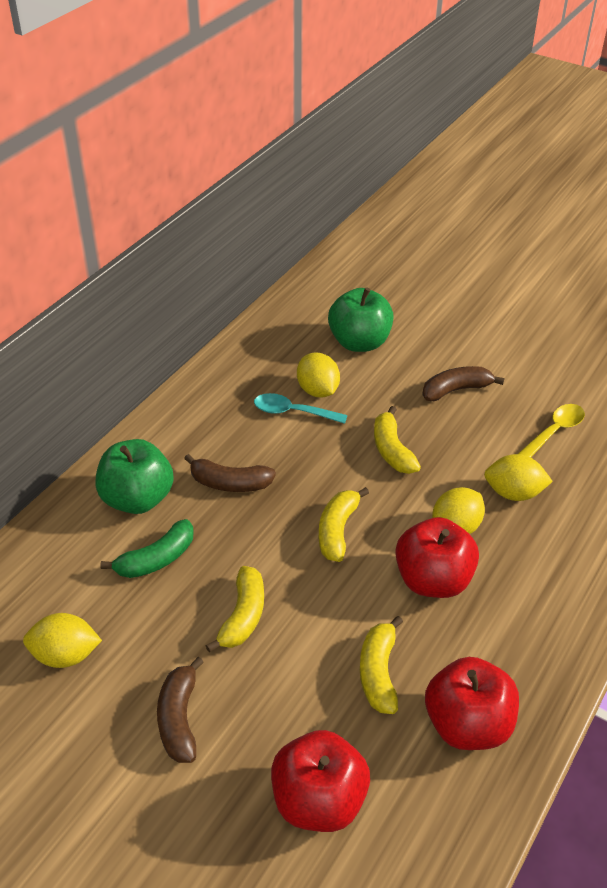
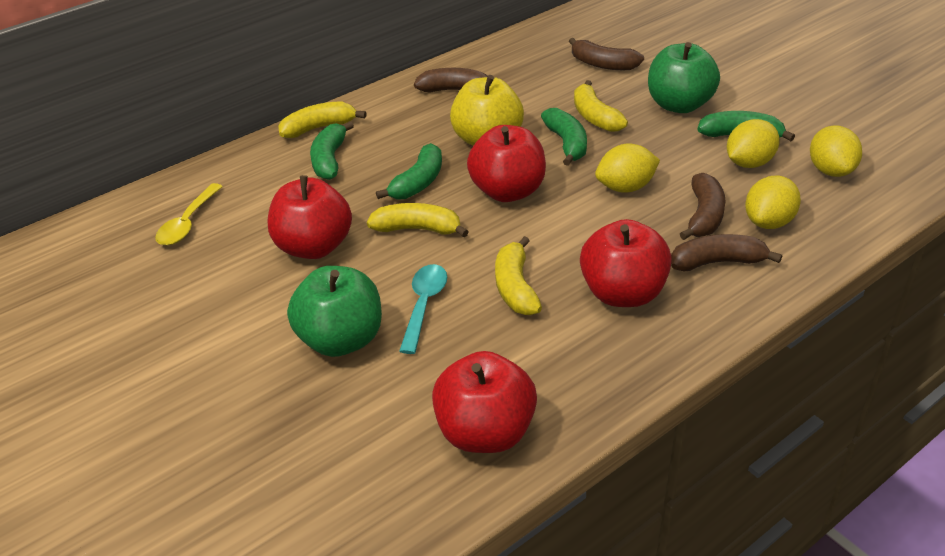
brown banana: 3 -> 4
green banana: 1 -> 4
red apple: 3 -> 4
yellow apple: 0 -> 1

